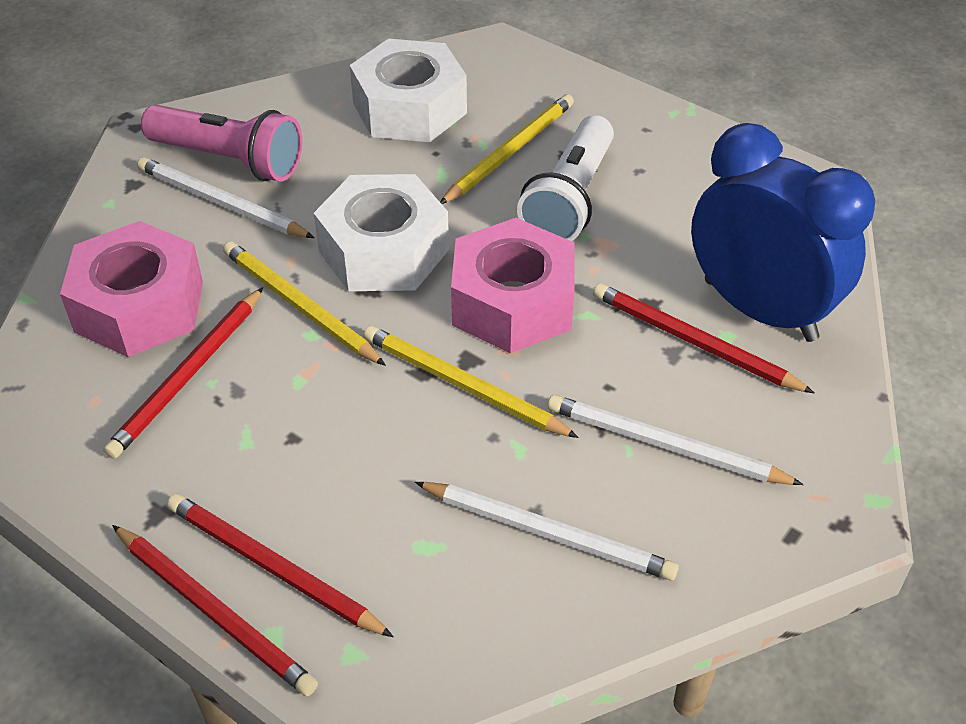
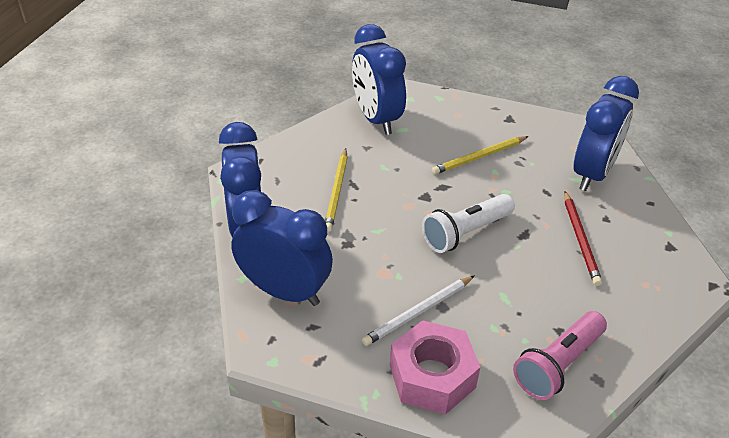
blue clock: 1 -> 4
pink nut: 2 -> 1
red pencil: 4 -> 1
white nut: 2 -> 0
white pencil: 3 -> 1
yellow pencil: 3 -> 2

